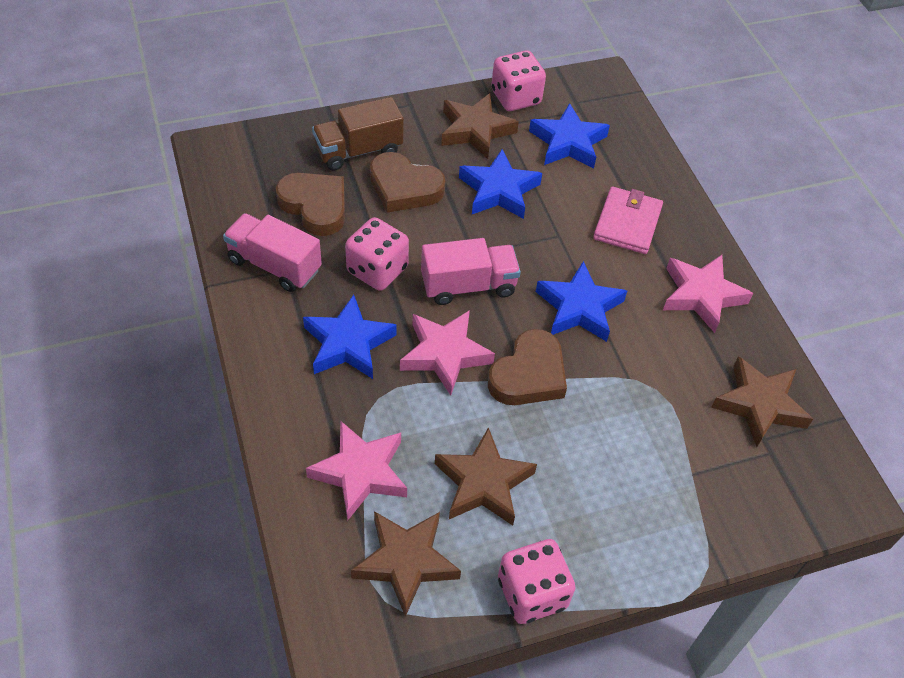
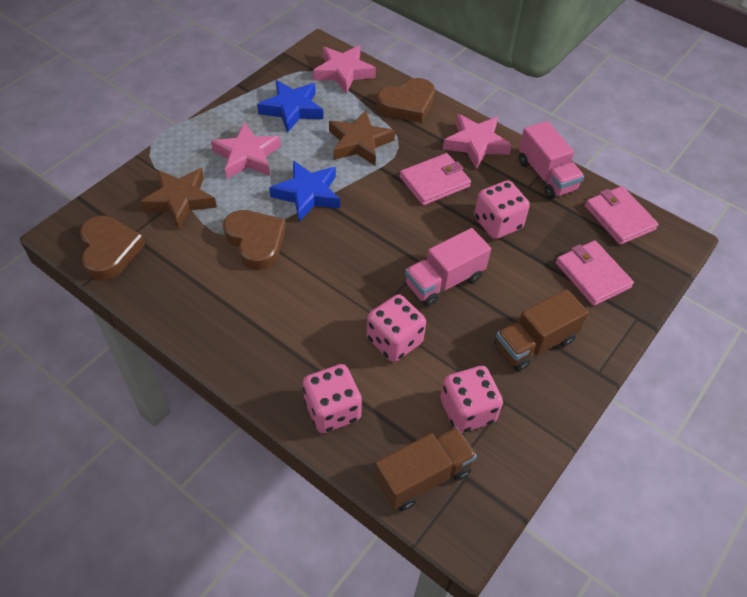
blue star: 4 -> 2
brown star: 4 -> 2
brown truck: 1 -> 2
pink dice: 3 -> 4
pink wallet: 1 -> 3

